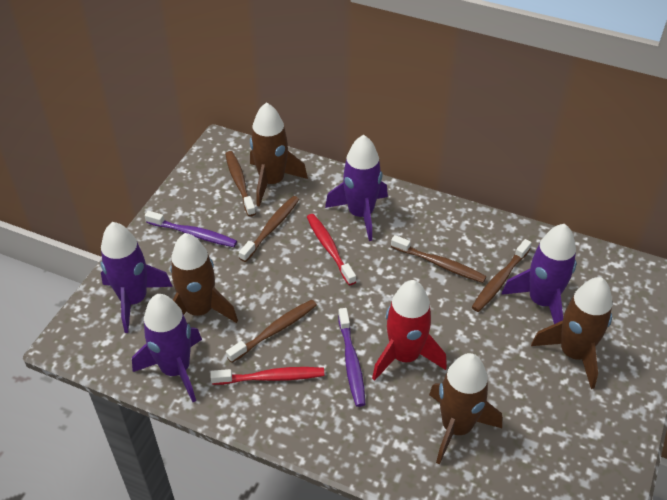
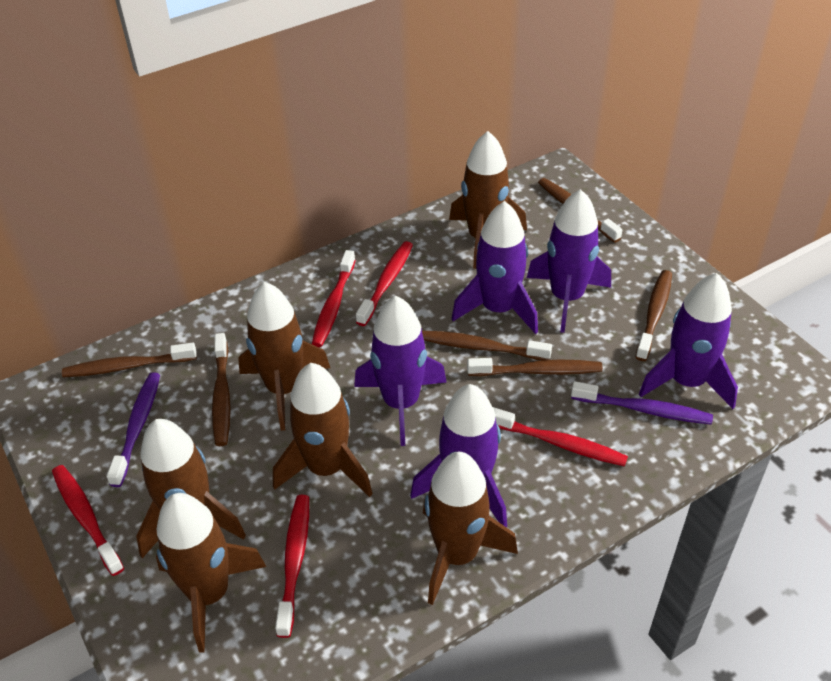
brown rocket: 4 -> 6
brown toothbrush: 5 -> 6
purple rocket: 4 -> 5
red rocket: 1 -> 0
red toothbrush: 2 -> 5

